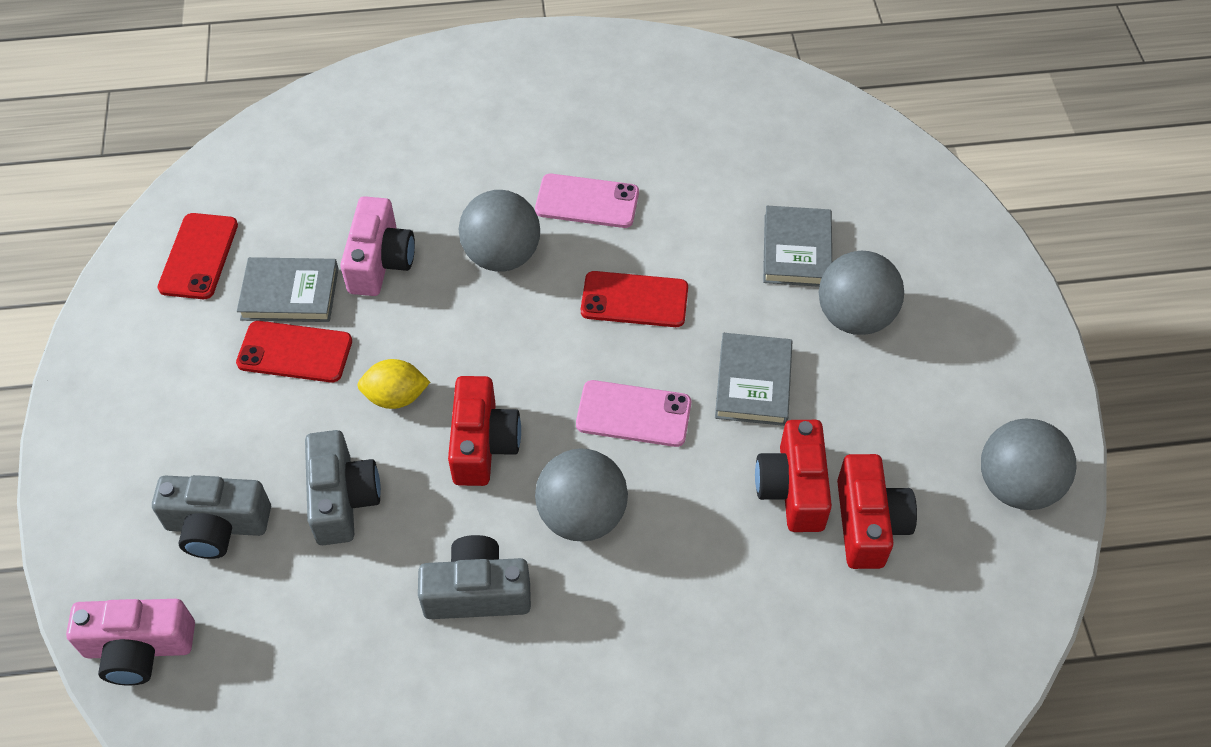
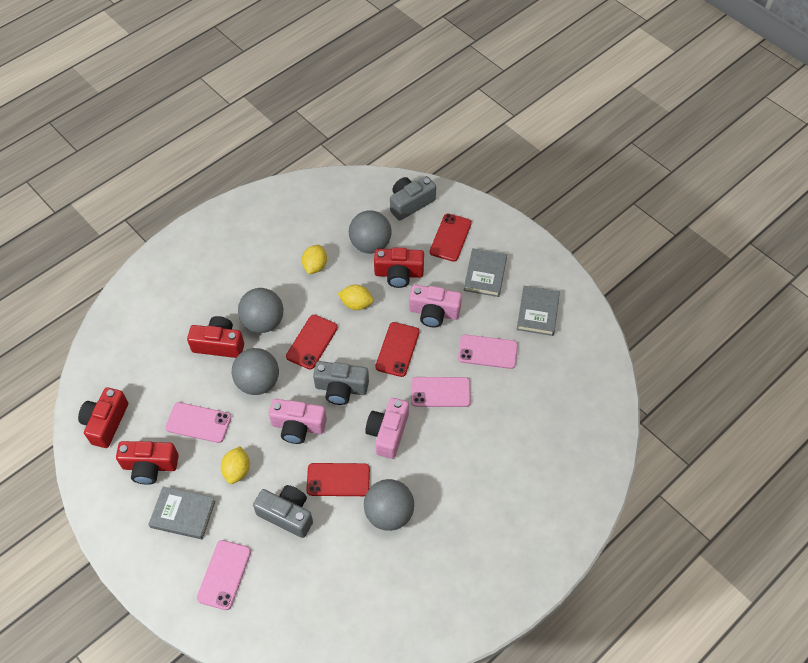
pink camera: 2 -> 3
pink phone: 2 -> 4
red camera: 3 -> 4
red phone: 3 -> 4
yellow lemon: 1 -> 3

